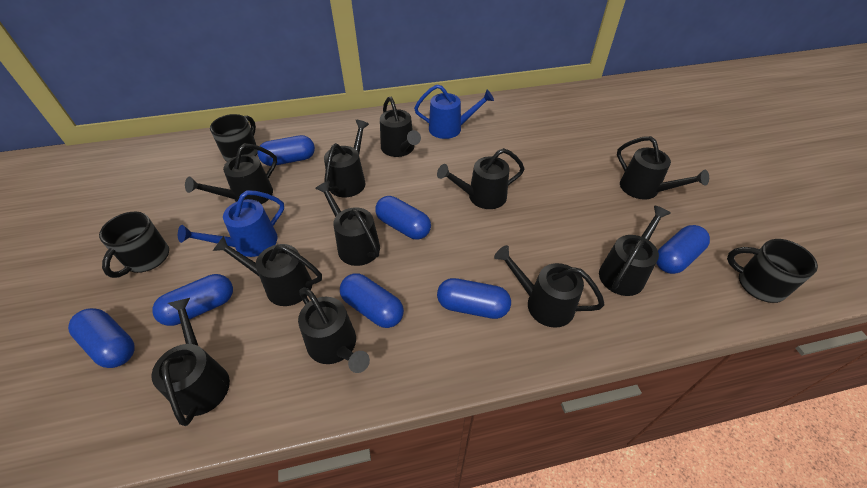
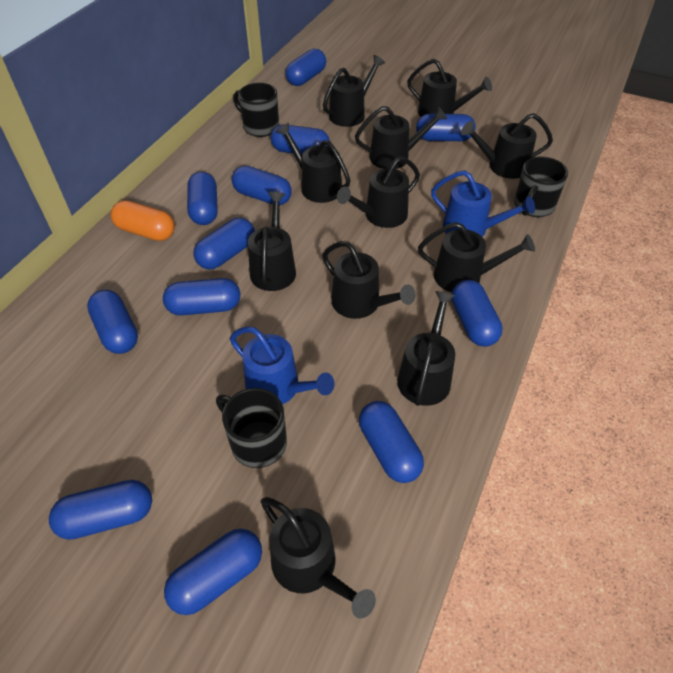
blue capsule: 7 -> 12
orange capsule: 0 -> 1

